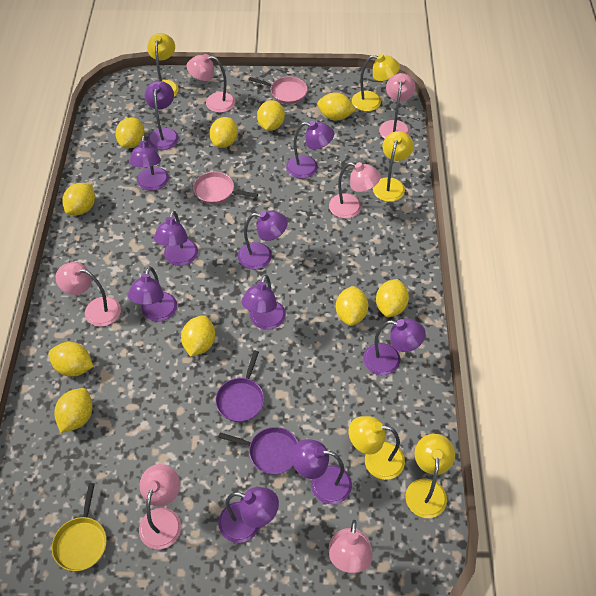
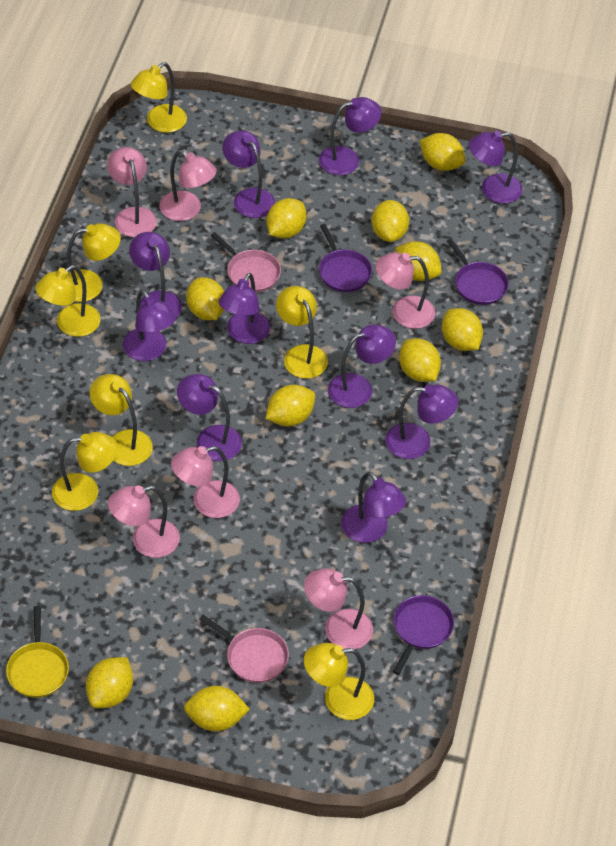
purple pan: 2 -> 3
yellow lamp: 5 -> 7

